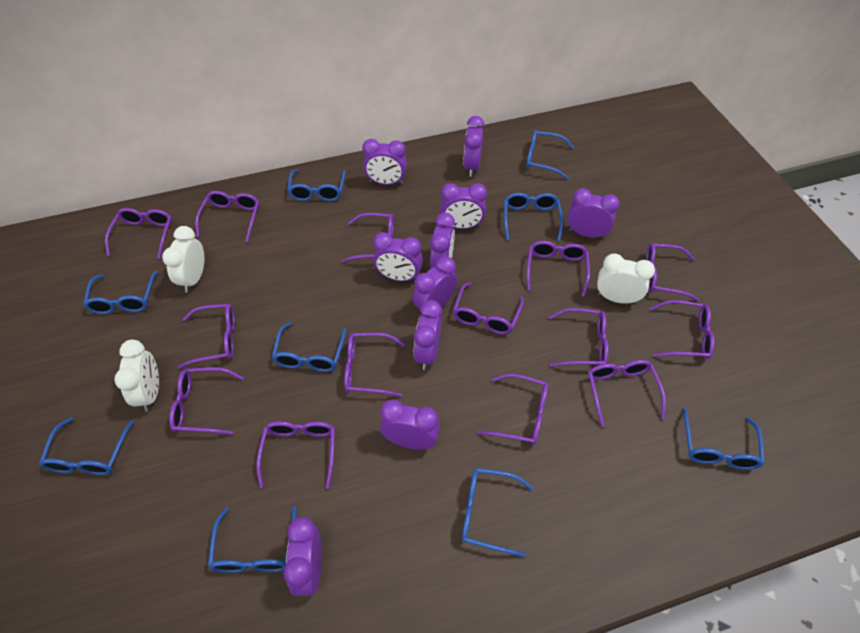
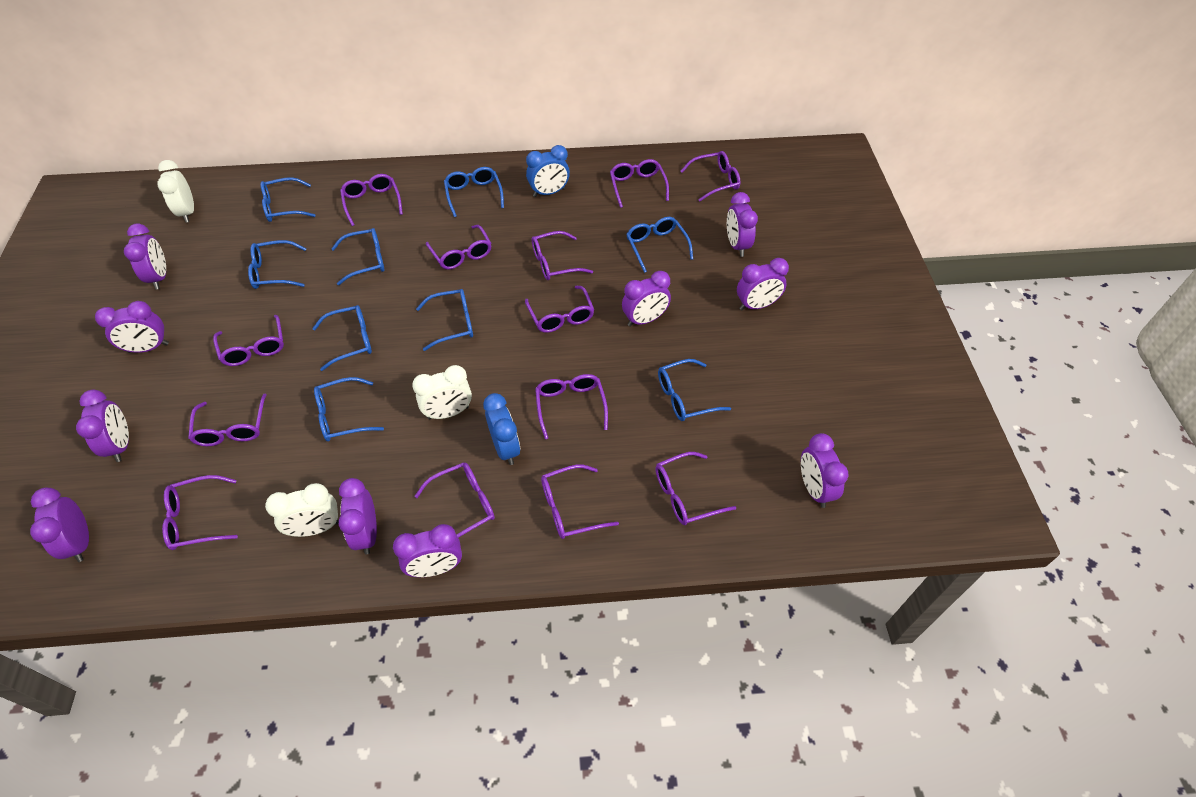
blue clock: 0 -> 2
purple glasses: 14 -> 13

